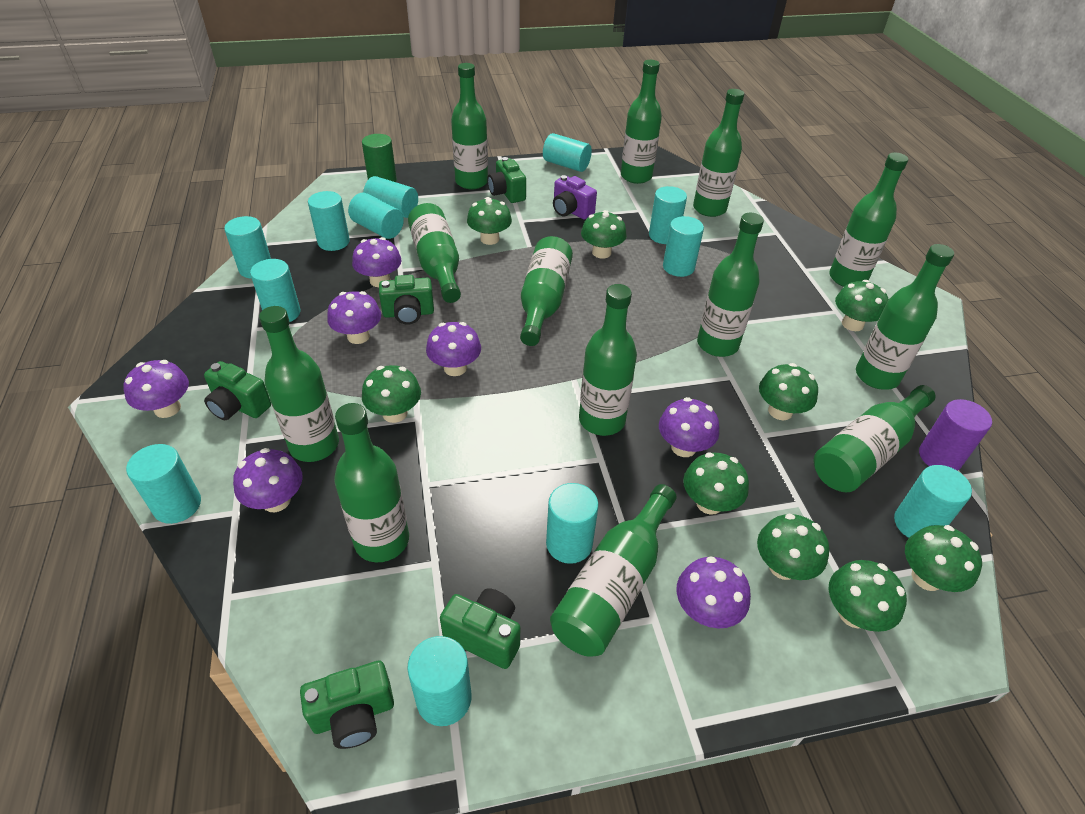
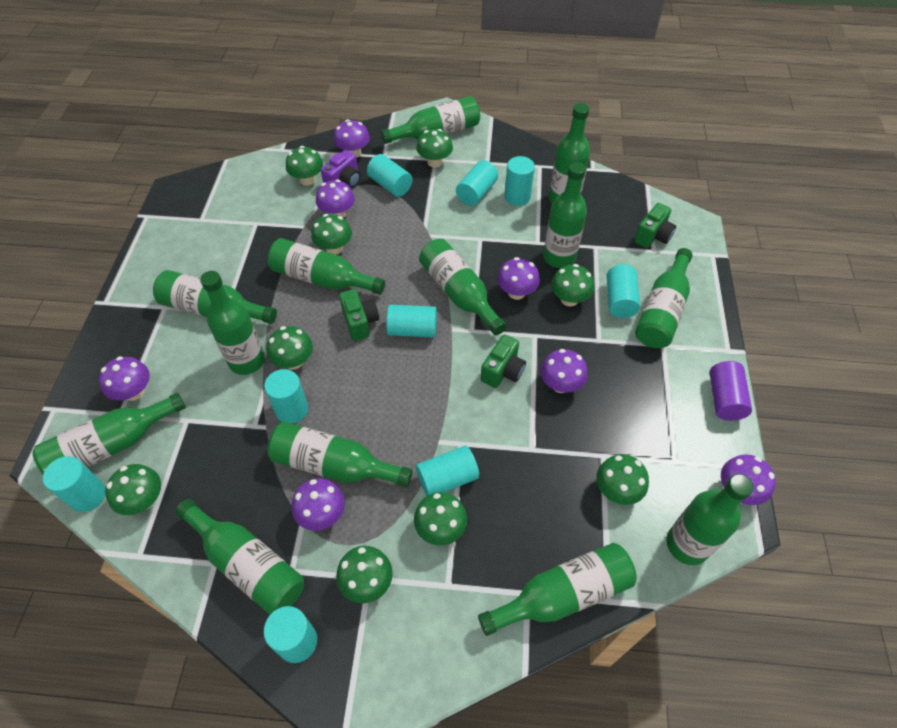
green camera: 5 -> 3
green cylinder: 1 -> 0
turquoise cylinder: 12 -> 9

